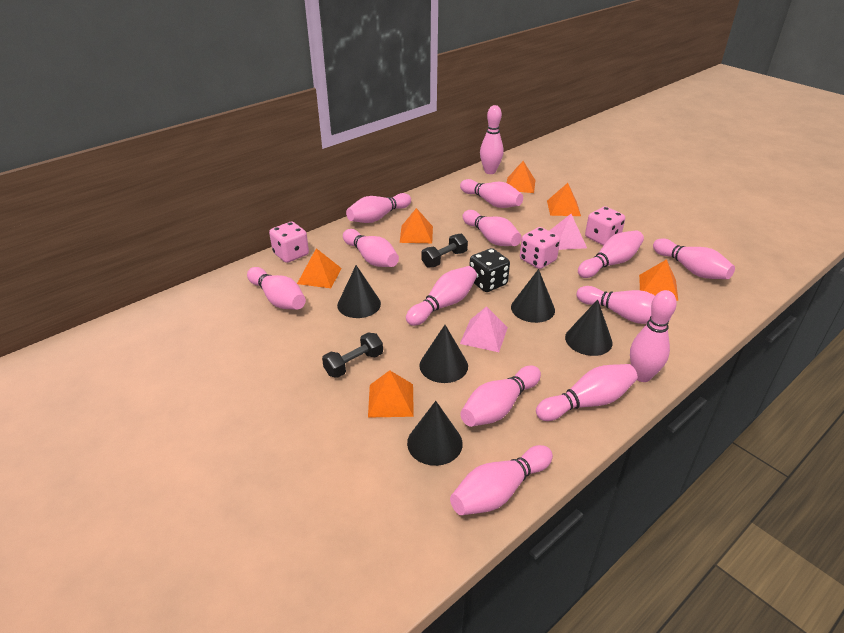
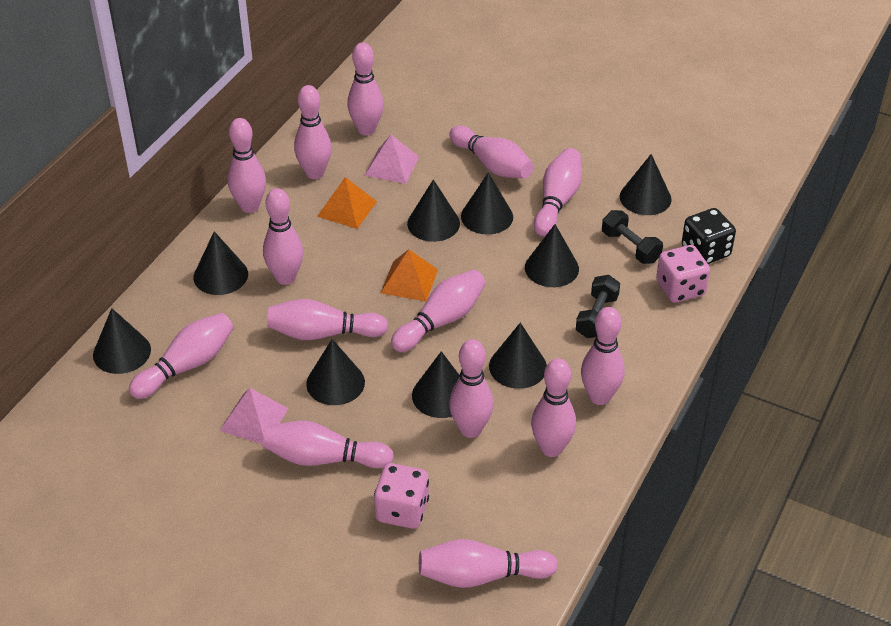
black cone: 5 -> 9
orange pyramid: 6 -> 2
pink dice: 3 -> 2

